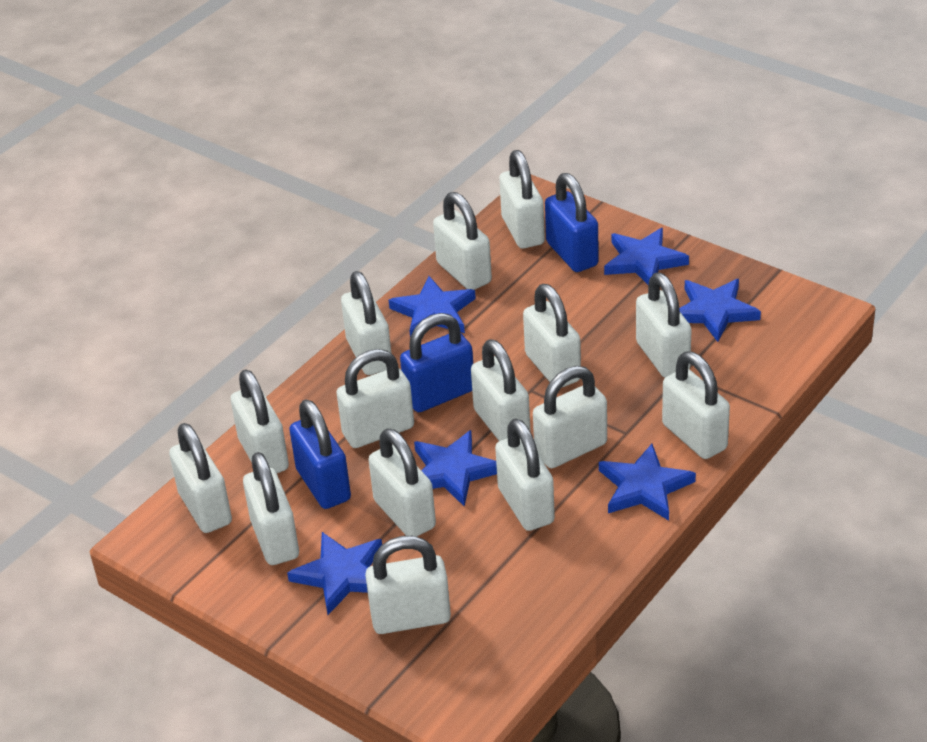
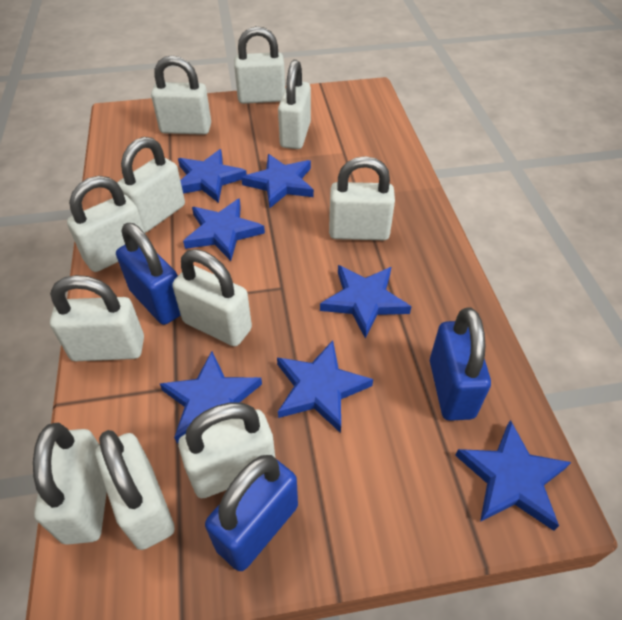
blue star: 6 -> 7
white padlock: 15 -> 11

